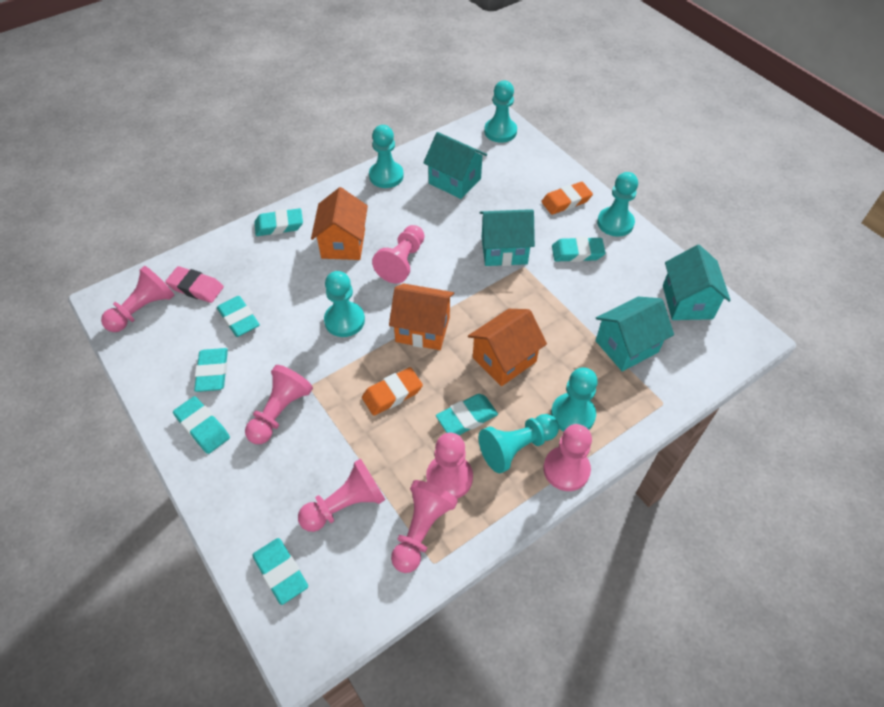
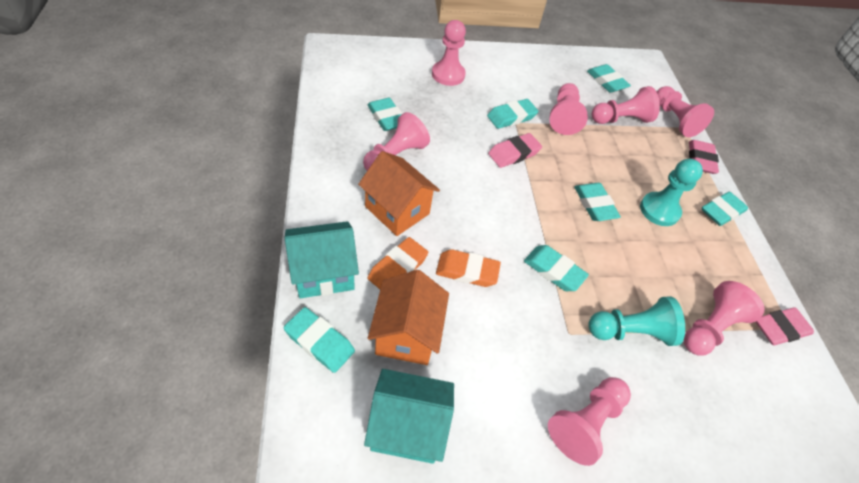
orange house: 3 -> 2
pink eraser: 1 -> 3
turquoise house: 4 -> 2
turquoise pawn: 6 -> 2

